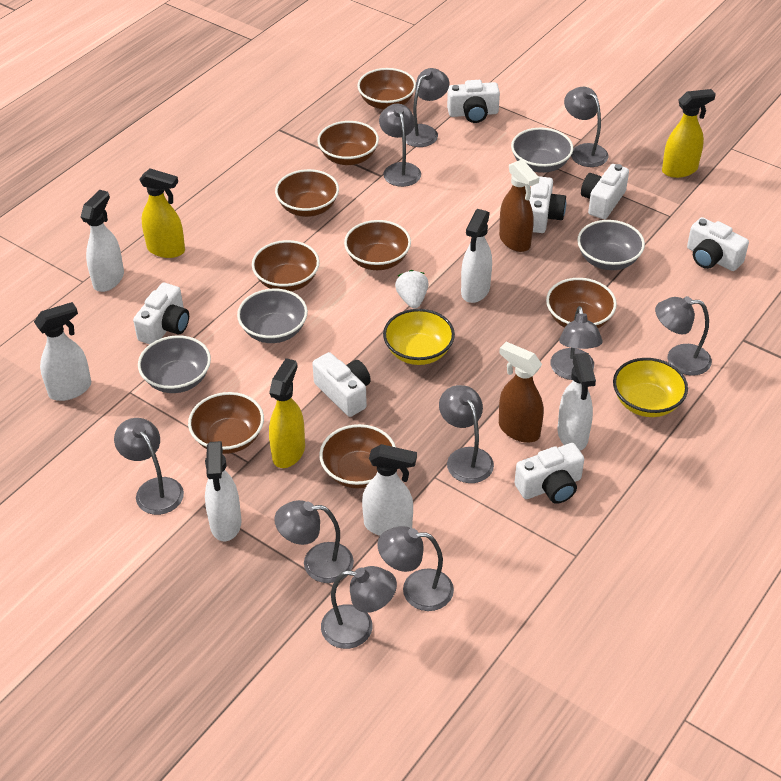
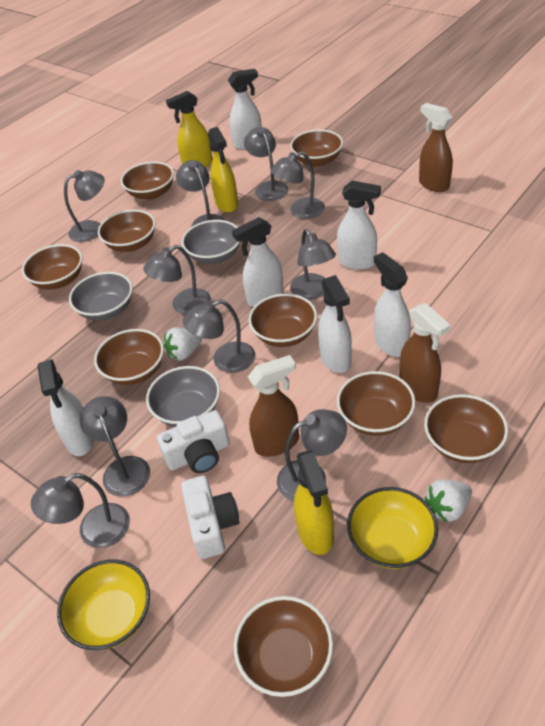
brown bowl: 8 -> 9
brown spray bottle: 2 -> 3
grey bowl: 4 -> 3
white camera: 7 -> 2
white strawberry: 1 -> 2

